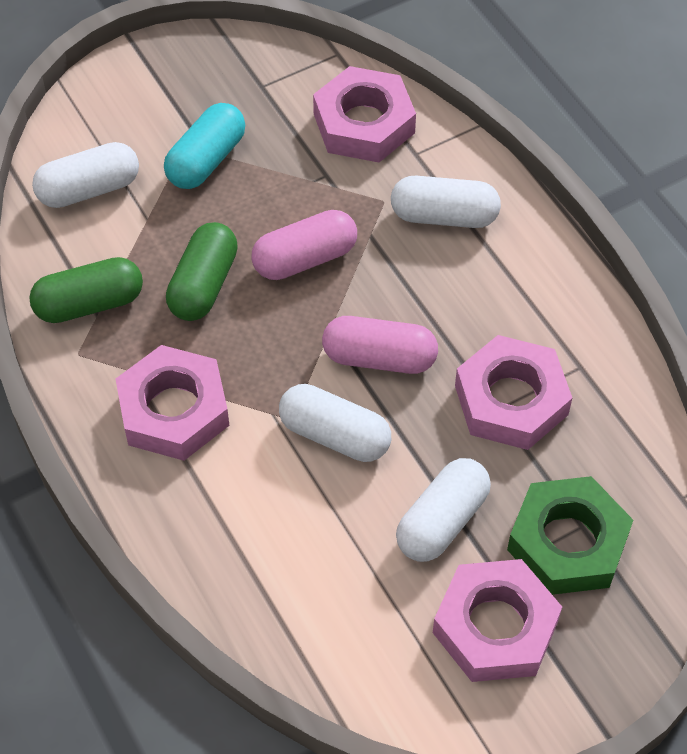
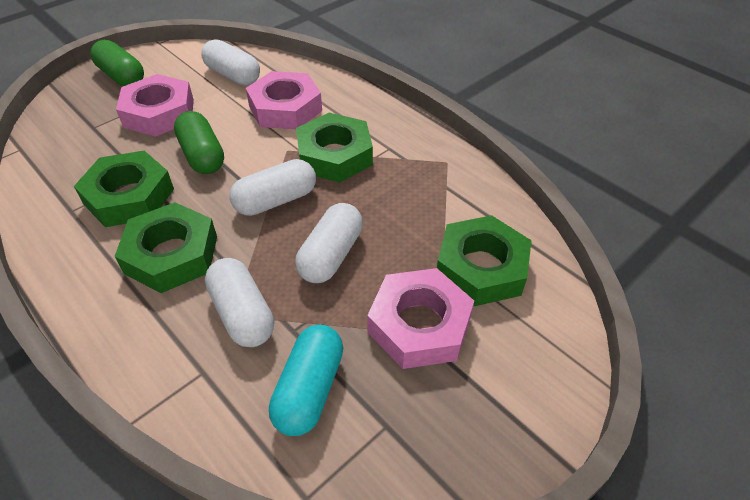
green nut: 1 -> 4
pink capsule: 2 -> 0
pink nut: 4 -> 3

